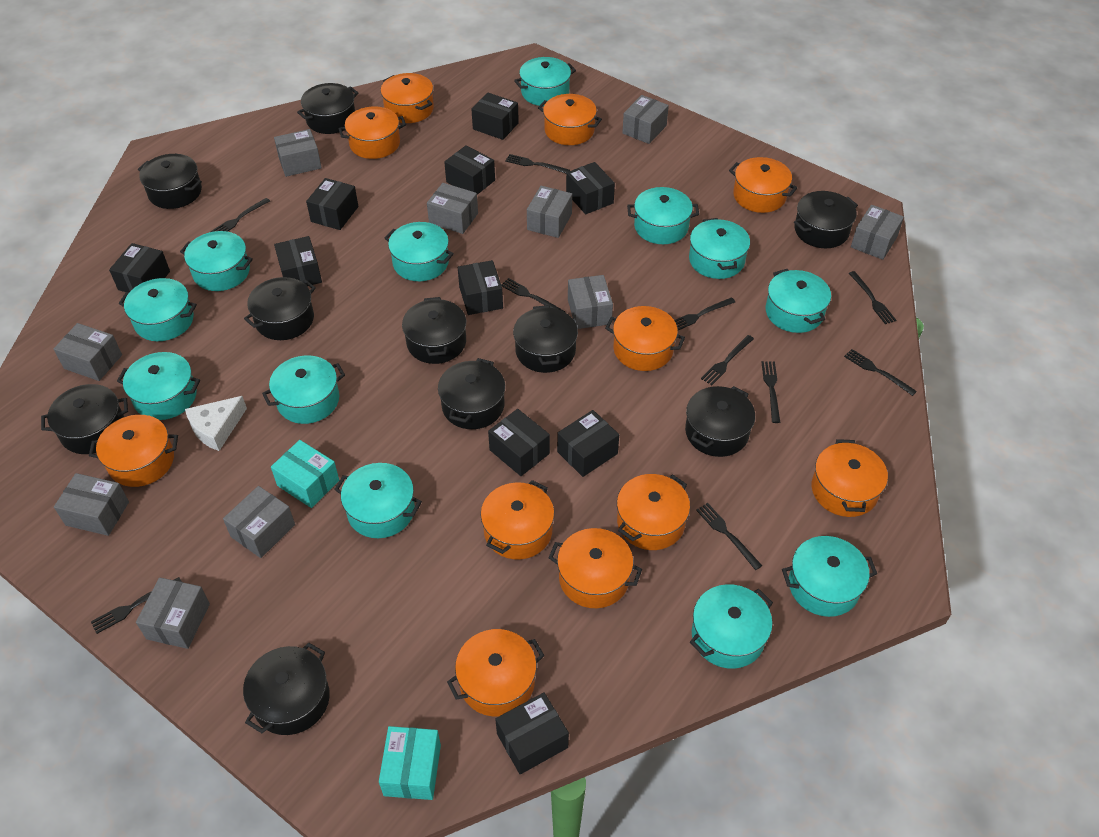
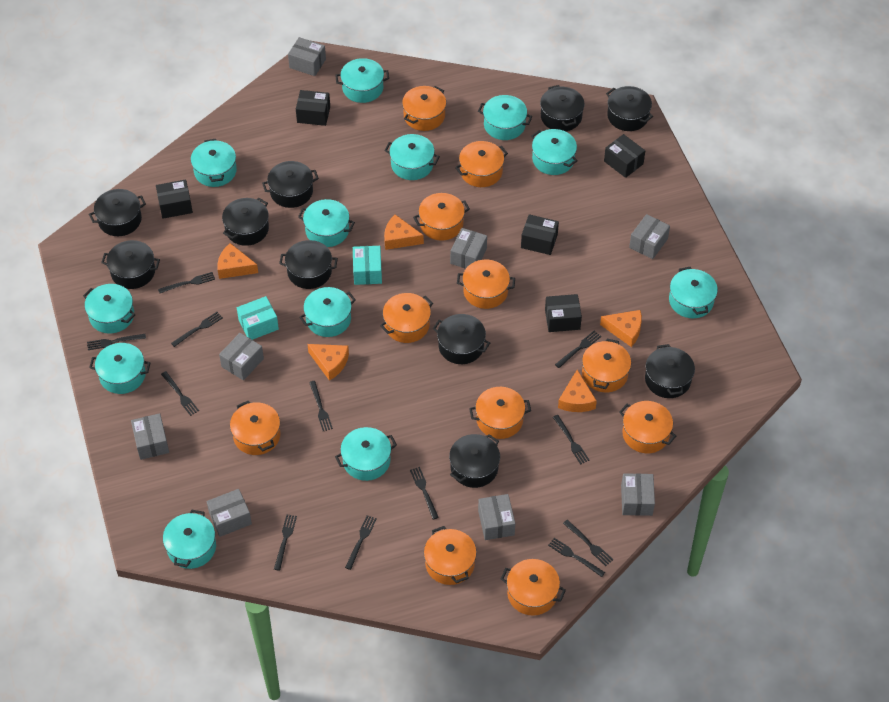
black box: 10 -> 5
black fork: 10 -> 12
grey box: 10 -> 8
orange cheese: 0 -> 5
white cheese: 1 -> 0

